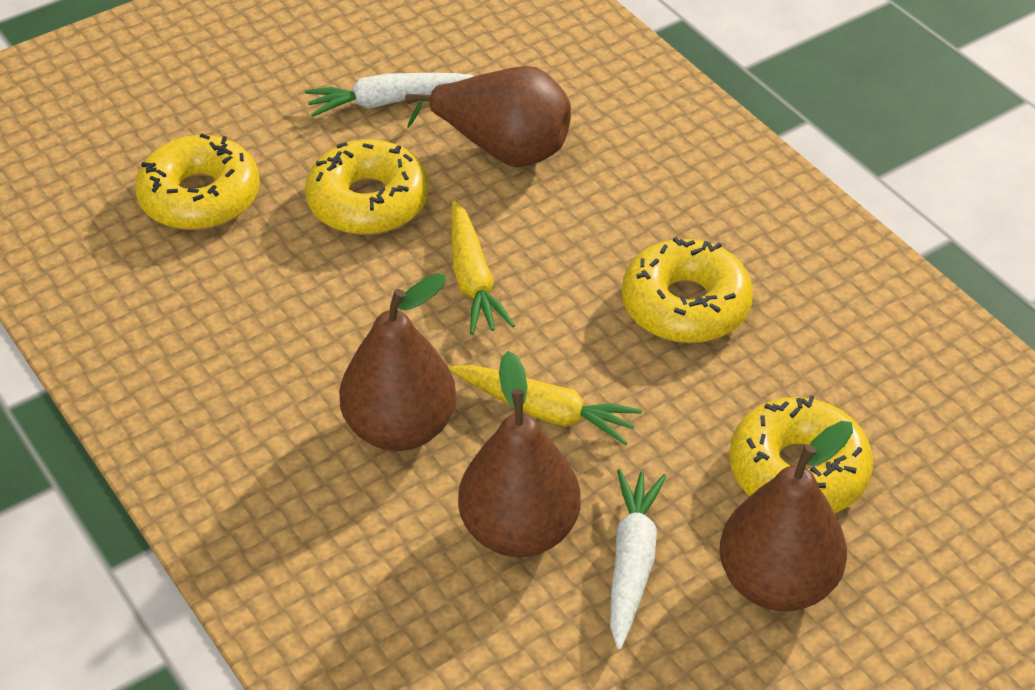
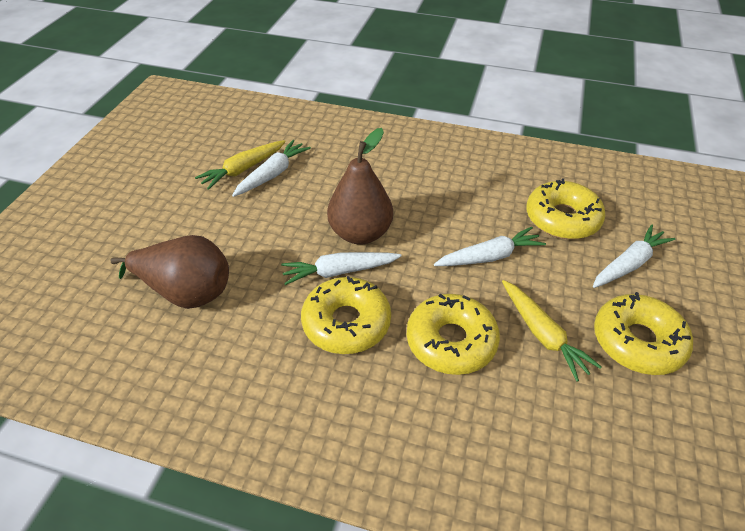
brown pear: 4 -> 2
white carrot: 2 -> 4

